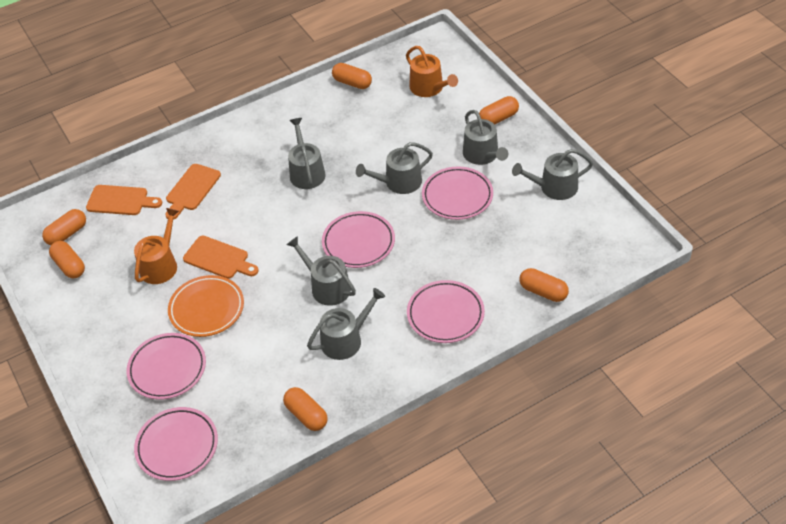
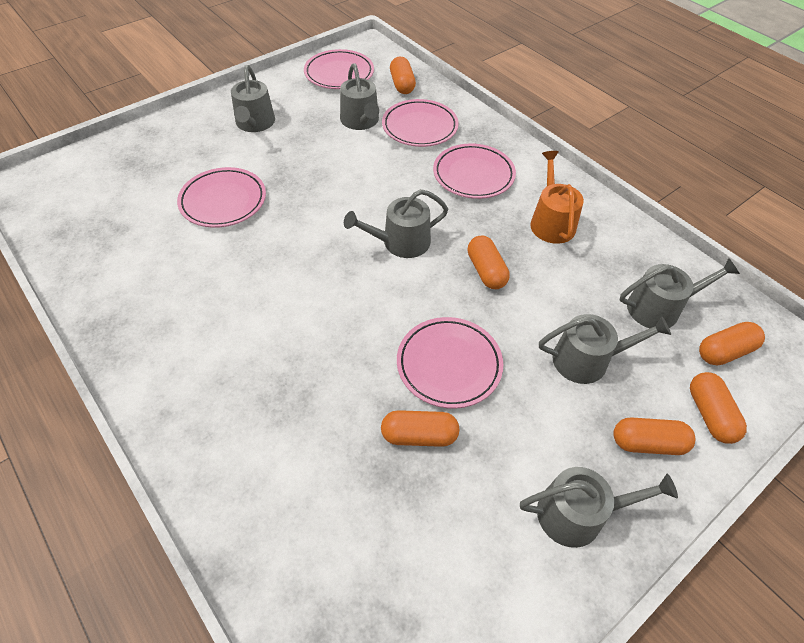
orange cutting board: 3 -> 0
orange plate: 1 -> 0
orange watering can: 2 -> 1

